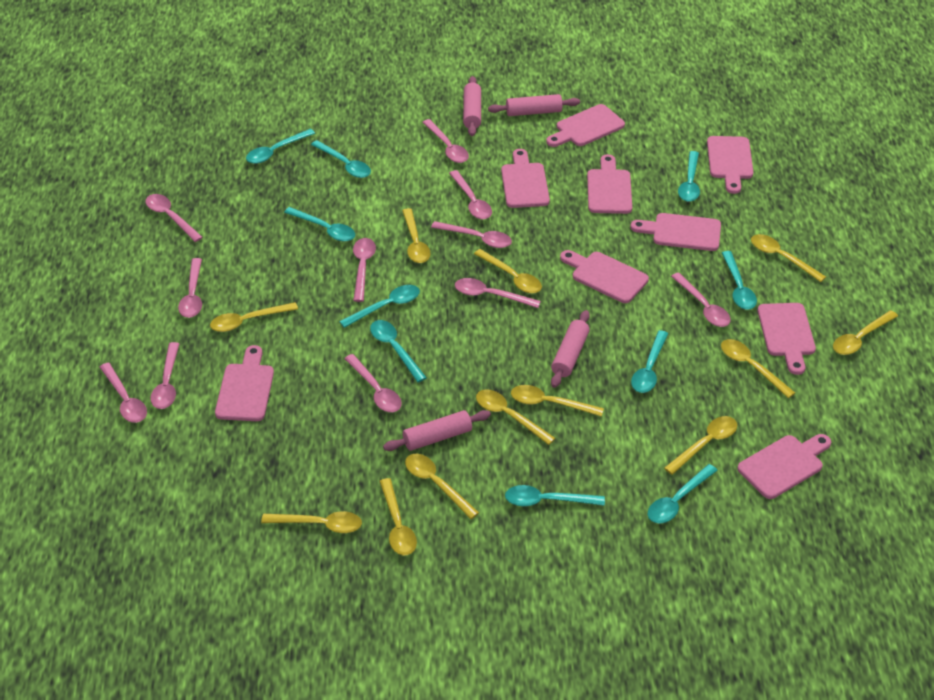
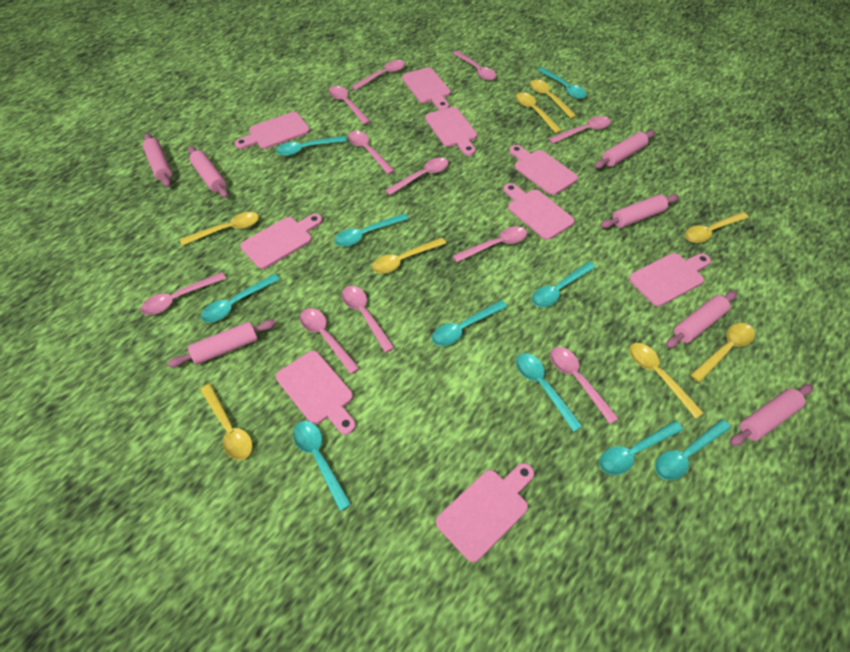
pink rolling pin: 4 -> 7
yellow spoon: 12 -> 8

